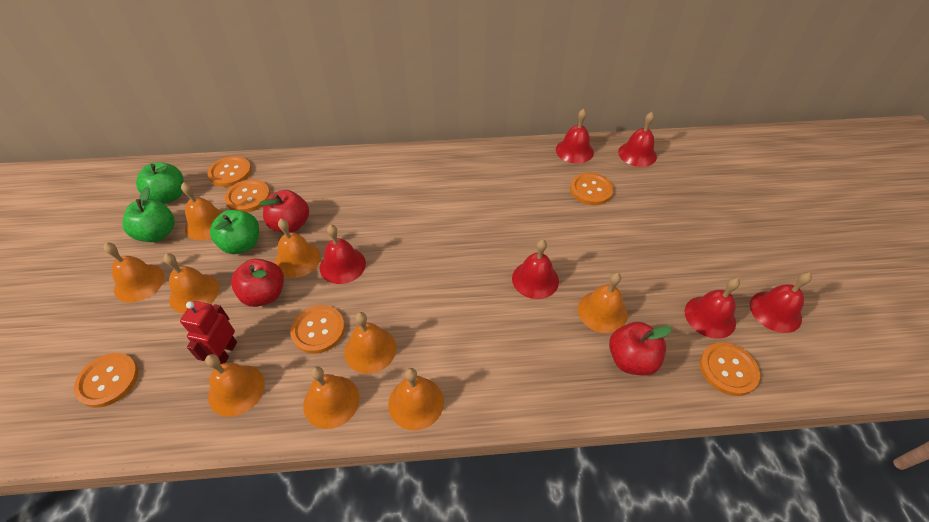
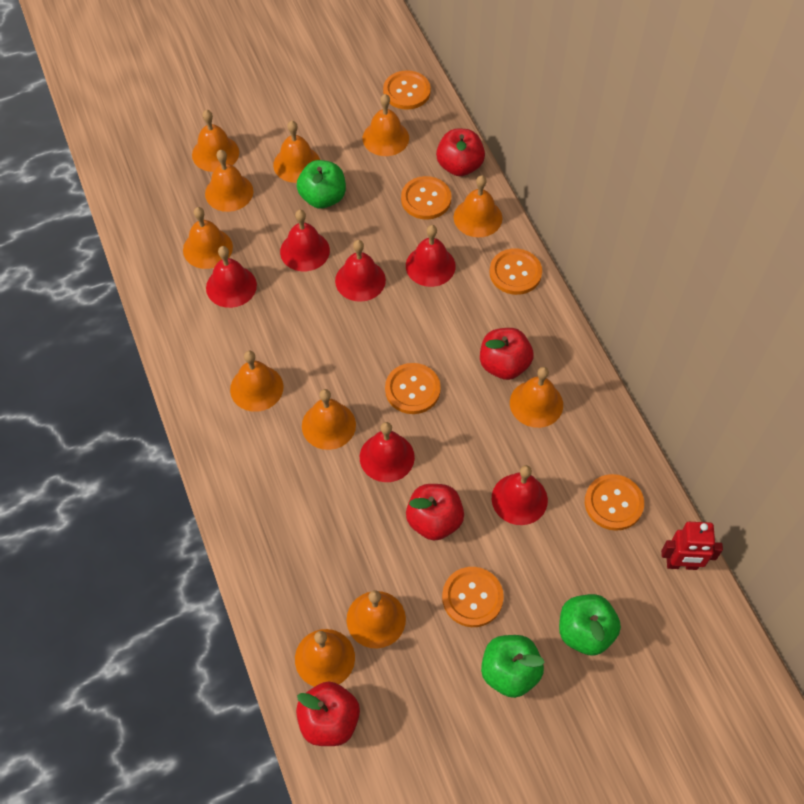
orange bell: 9 -> 11
red apple: 3 -> 4

